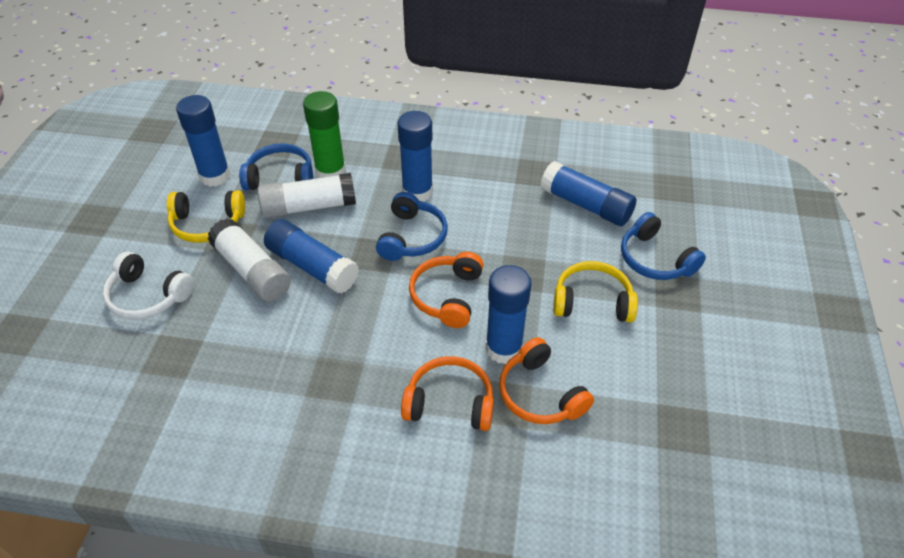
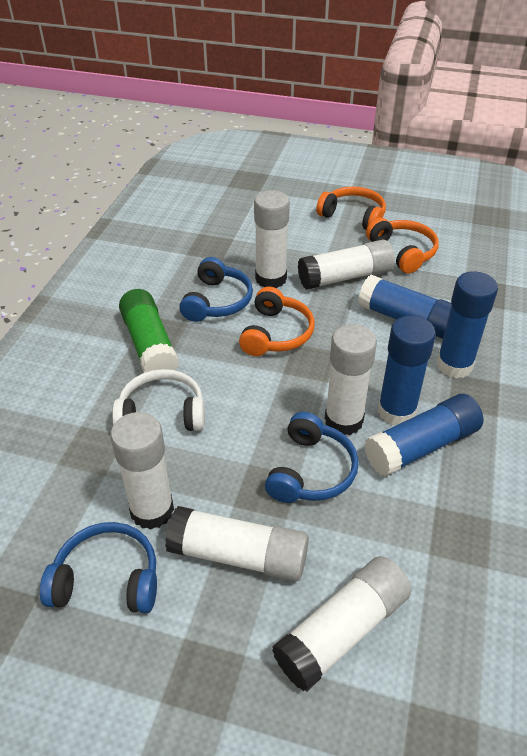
blue glue stick: 5 -> 4
white glue stick: 2 -> 6
yellow headphones: 2 -> 0

